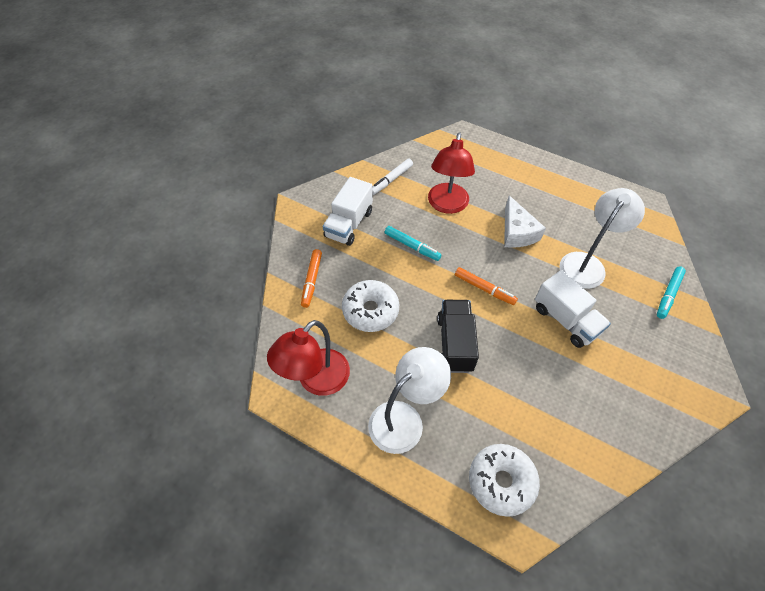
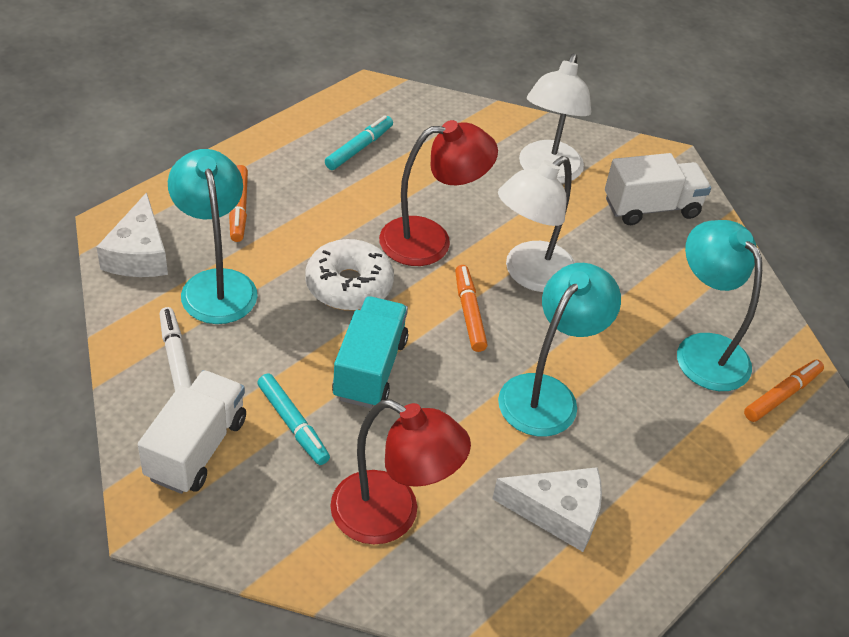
black truck: 1 -> 0
orange marker: 2 -> 3
turquoise lamp: 0 -> 3
turquoise truck: 0 -> 1
white cheese: 1 -> 2
white donut: 2 -> 1

